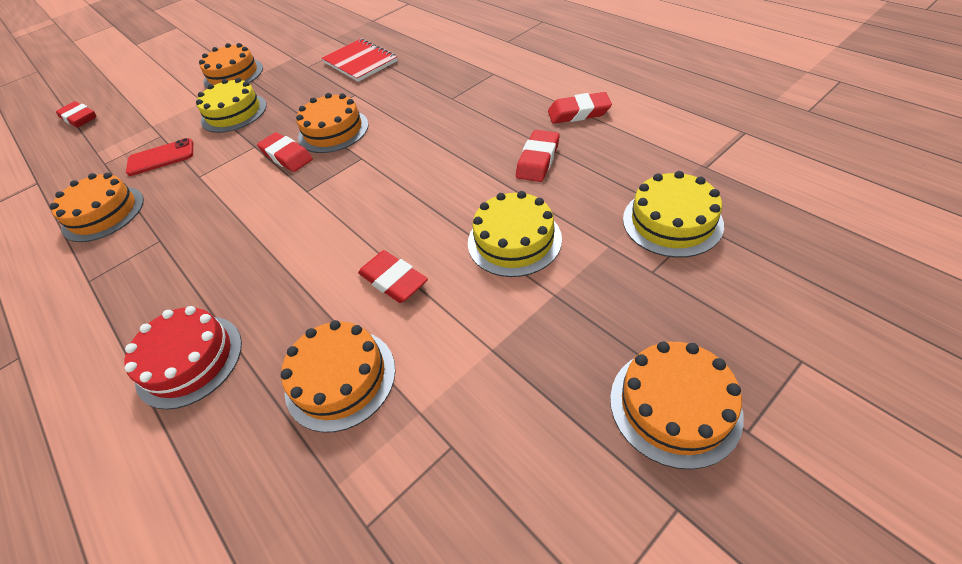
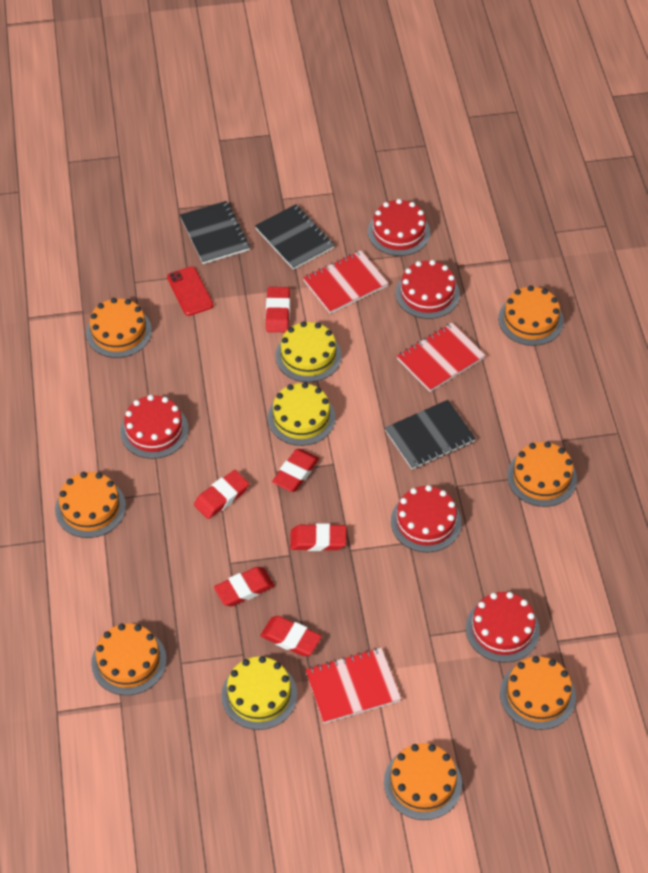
black notebook: 0 -> 3
orange cake: 5 -> 7
red cake: 1 -> 5
red eraser: 5 -> 6
red notebook: 1 -> 3

